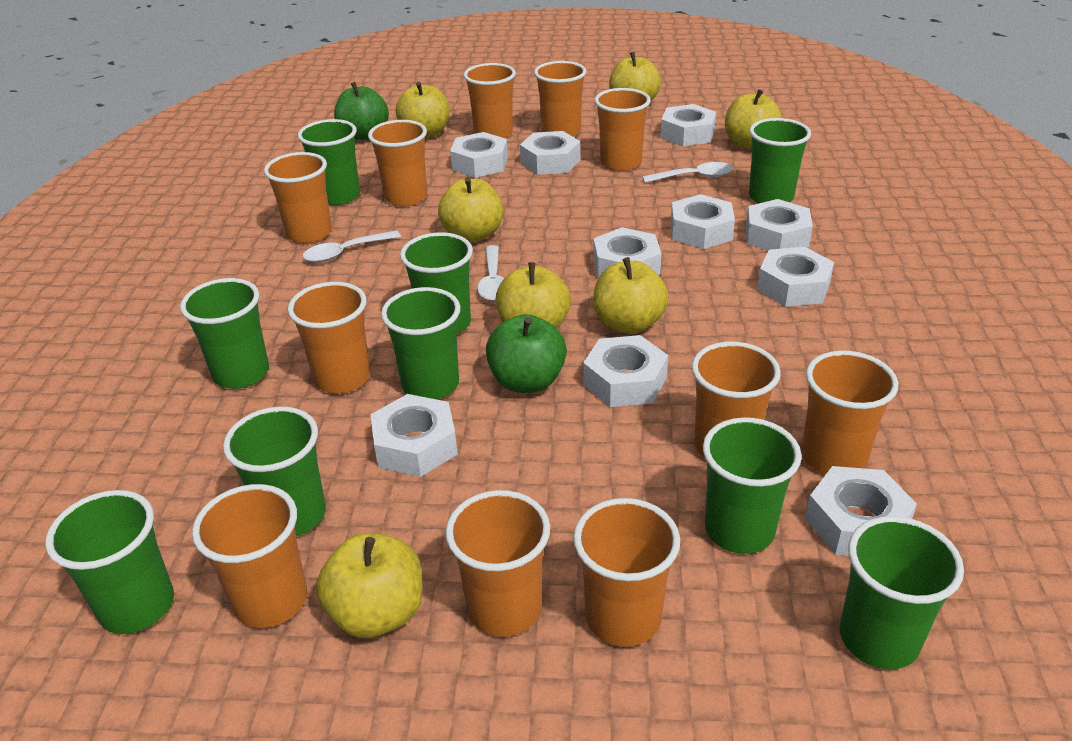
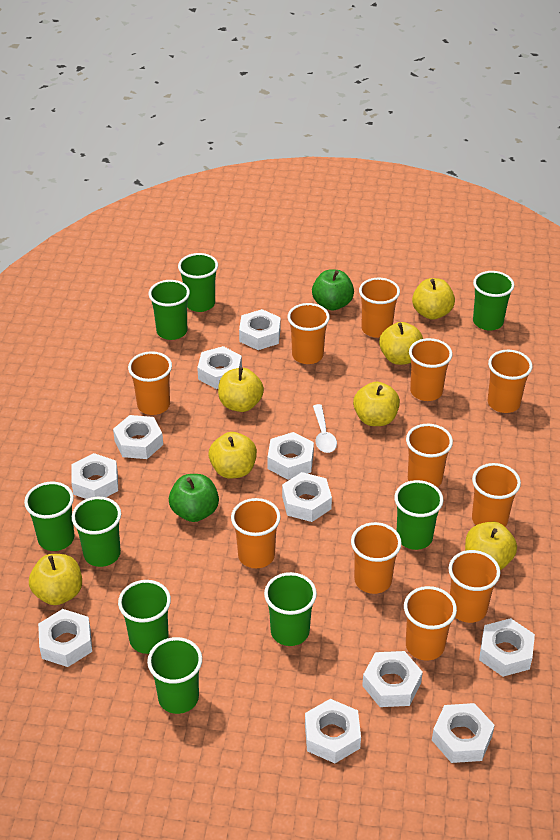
white nut: 10 -> 11
white spoon: 3 -> 1

